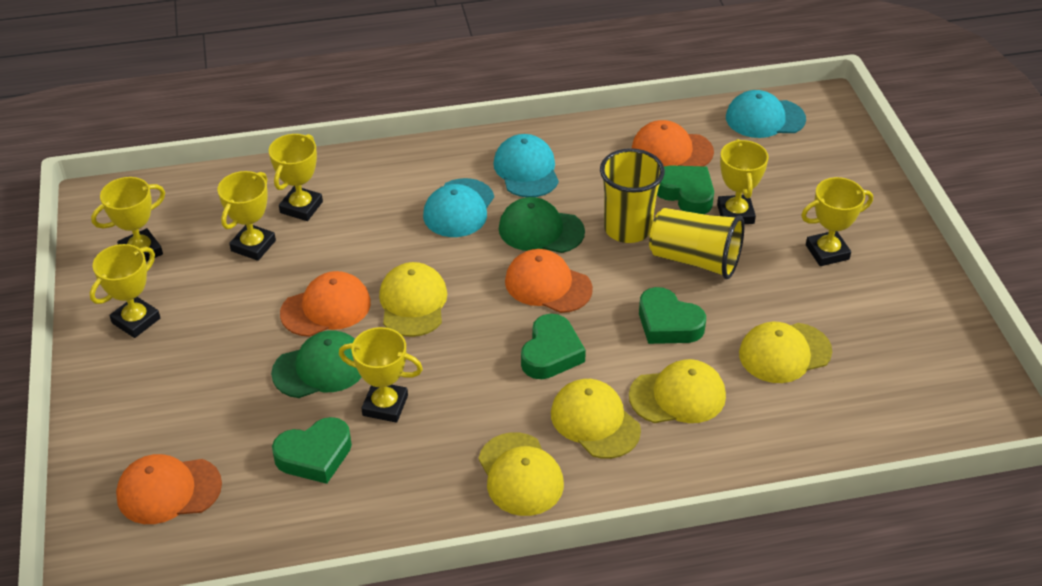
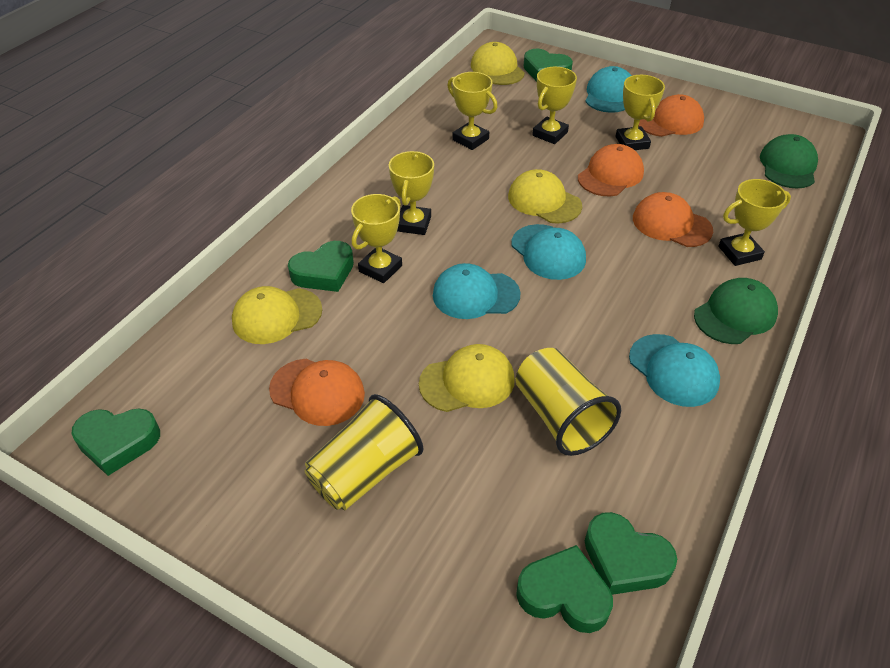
green heart: 4 -> 5
turquoise cap: 3 -> 4
yellow cap: 5 -> 4
yellow trophy: 7 -> 6

